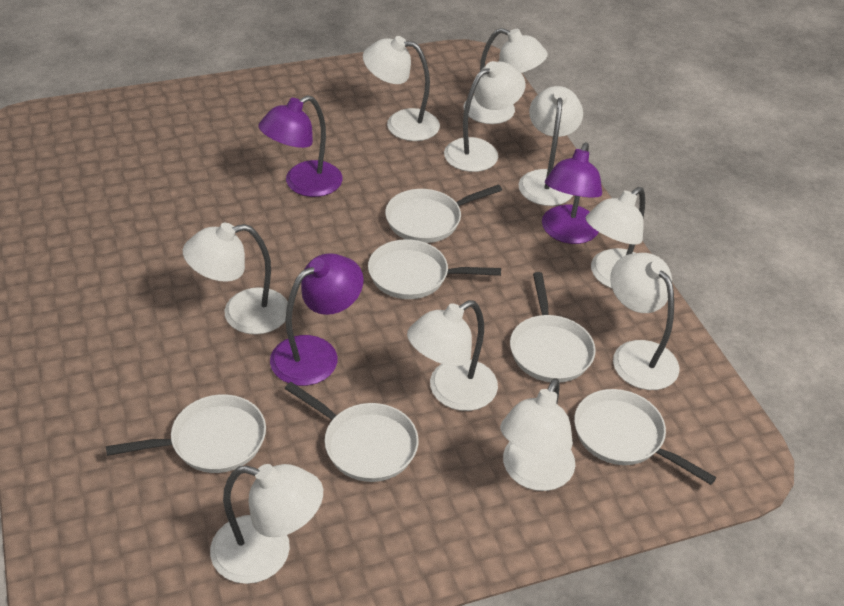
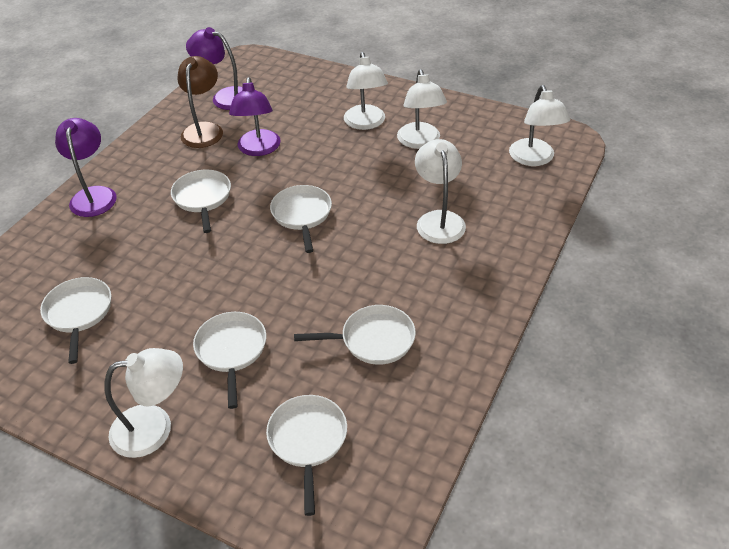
brown lamp: 0 -> 1
white lamp: 10 -> 5

